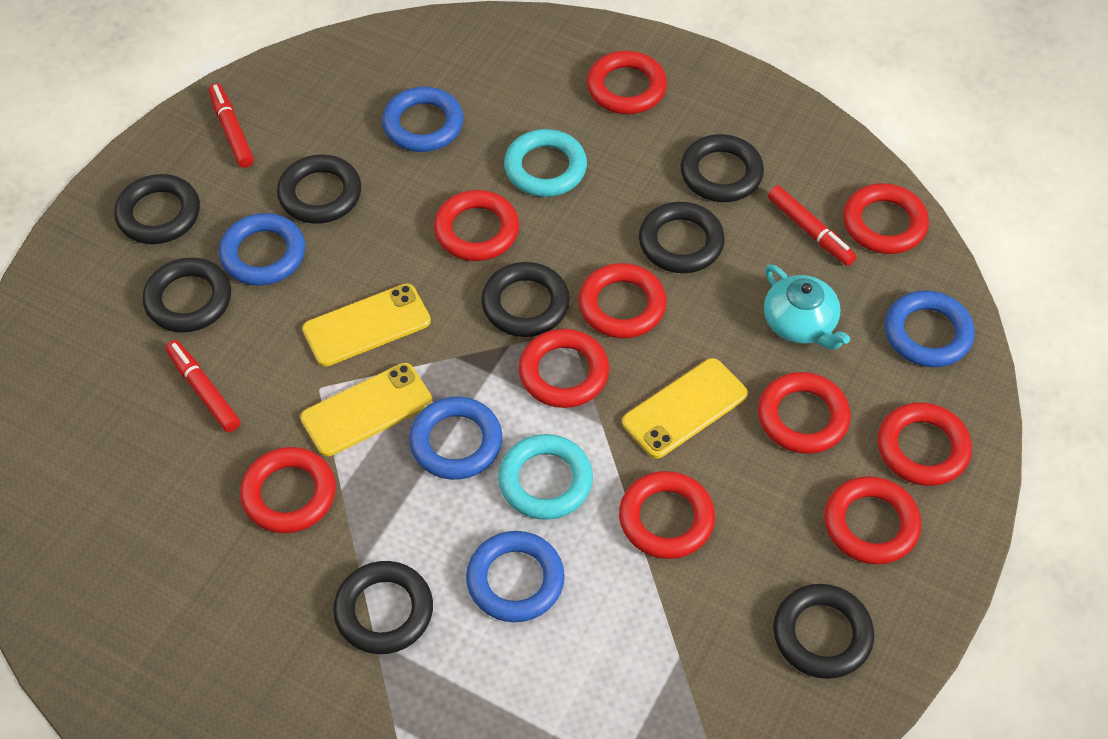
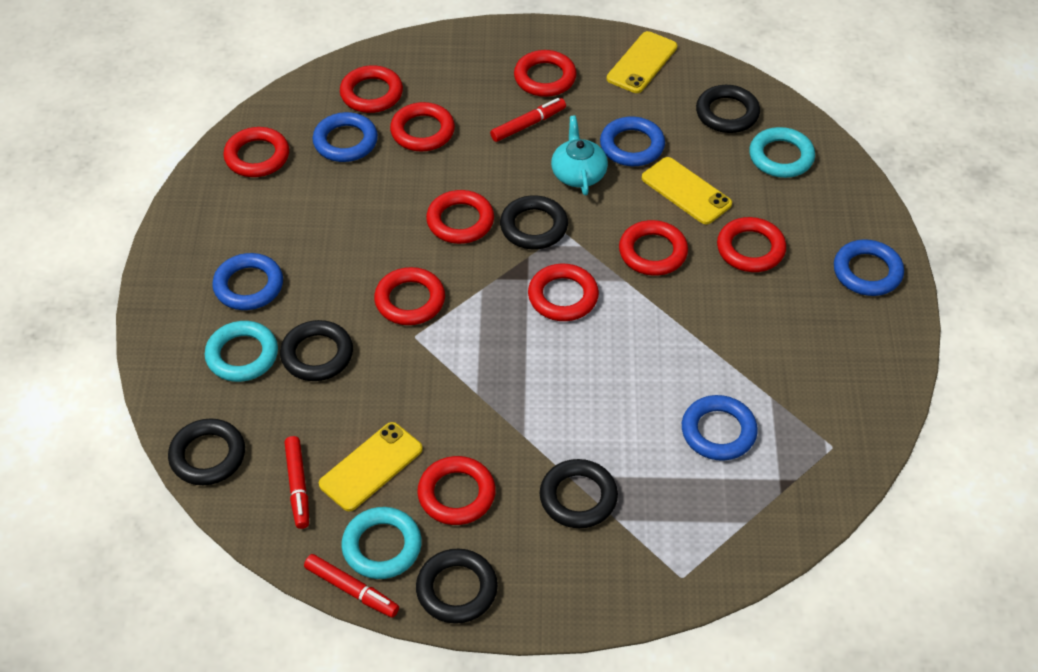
black ring: 8 -> 6
turquoise ring: 2 -> 3

